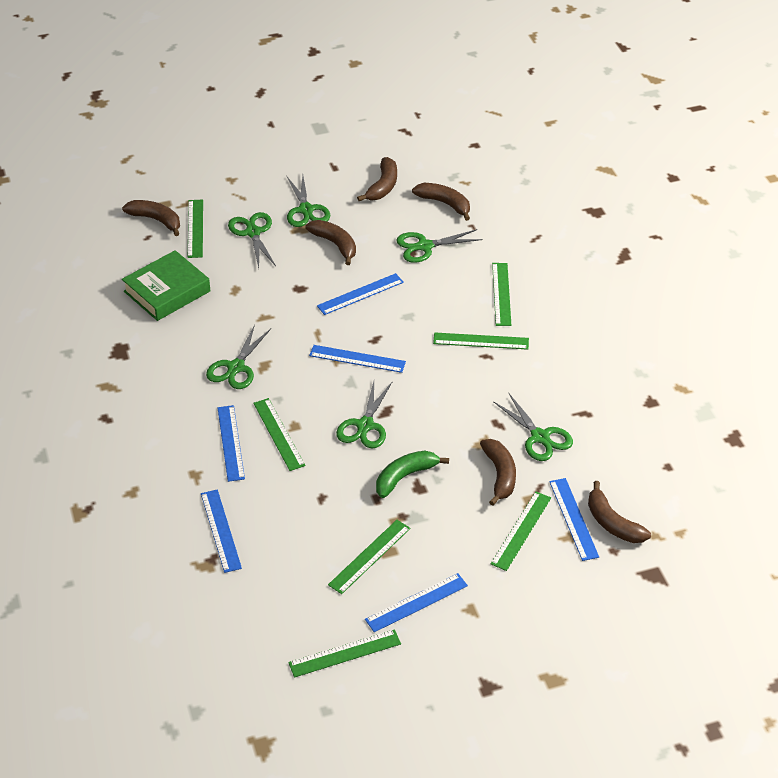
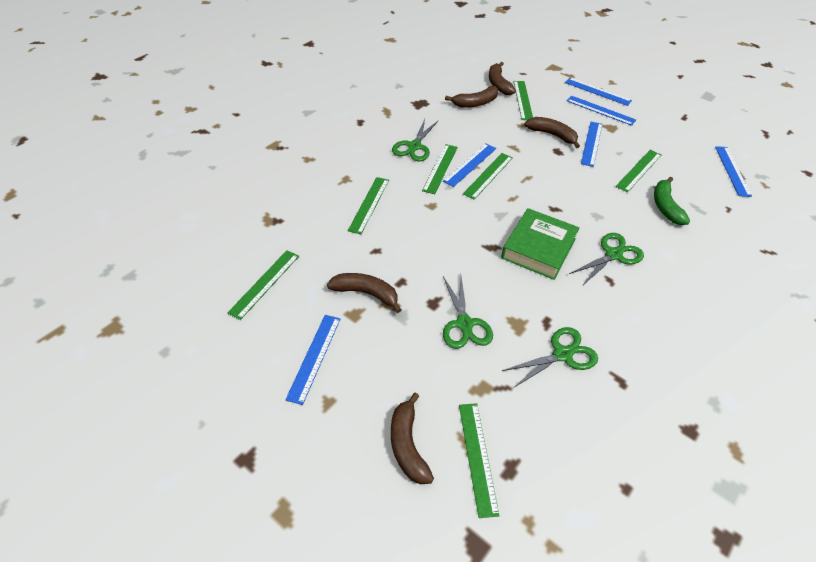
brown banana: 6 -> 5
green scissors: 6 -> 4

